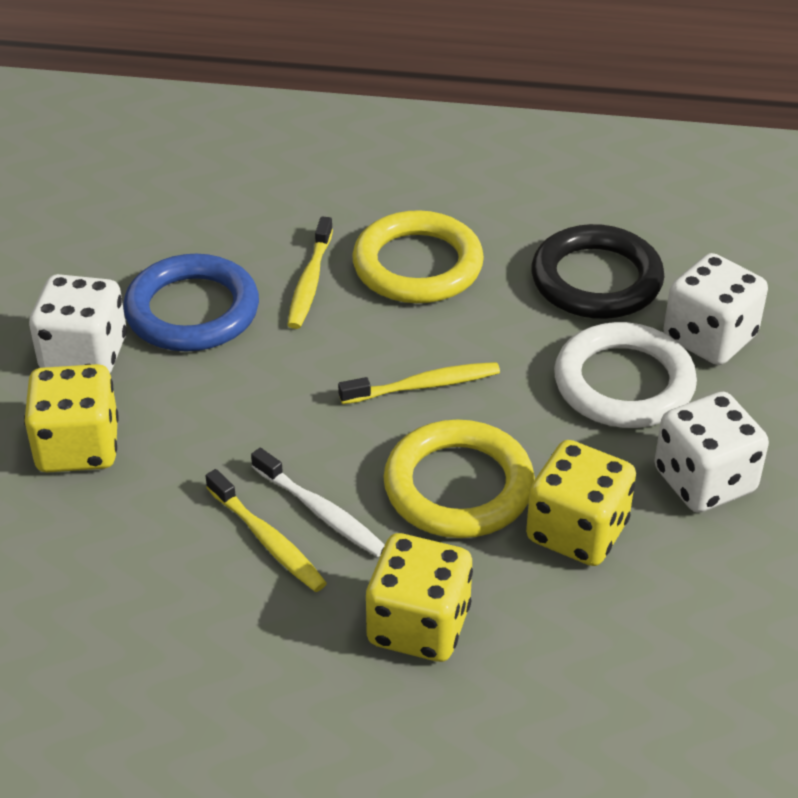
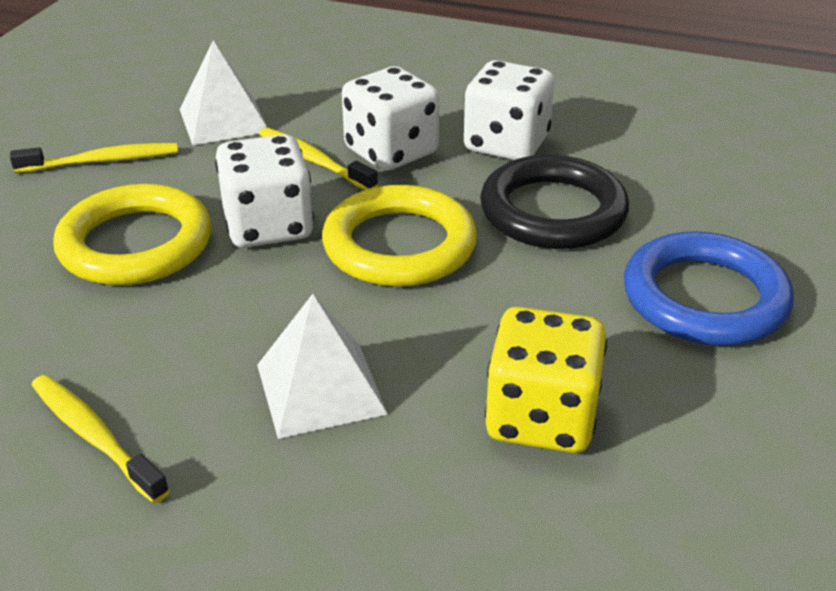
white pyramid: 0 -> 2
white ring: 1 -> 0
white toothbrush: 1 -> 0
yellow dice: 3 -> 1

